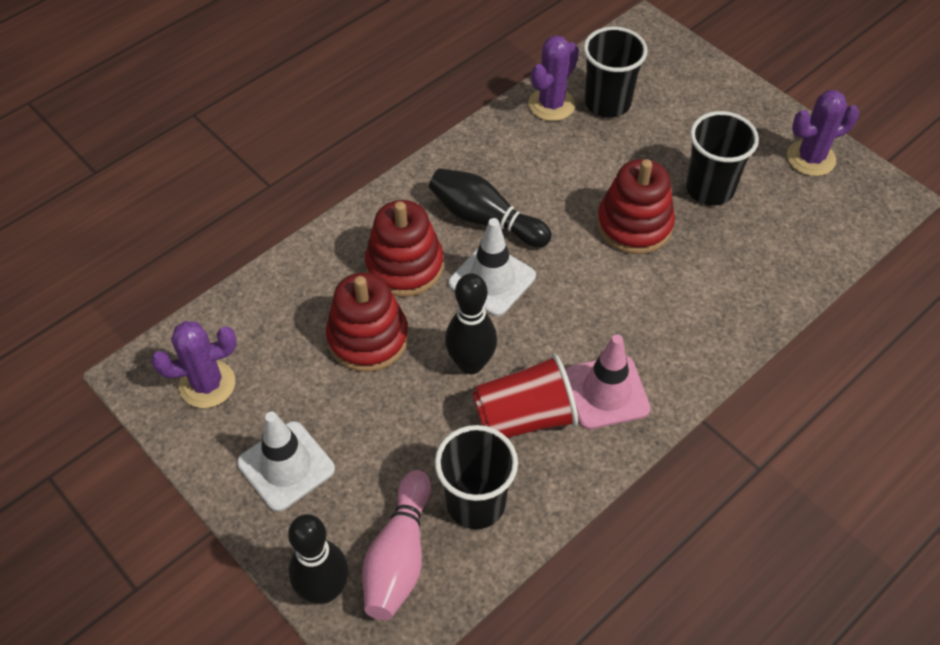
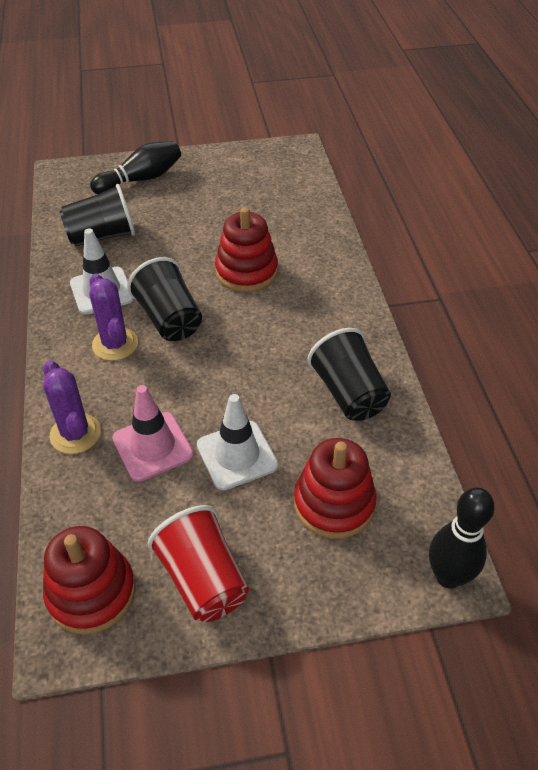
black bowling pin: 3 -> 2
pink bowling pin: 1 -> 0
purple cactus: 3 -> 2

